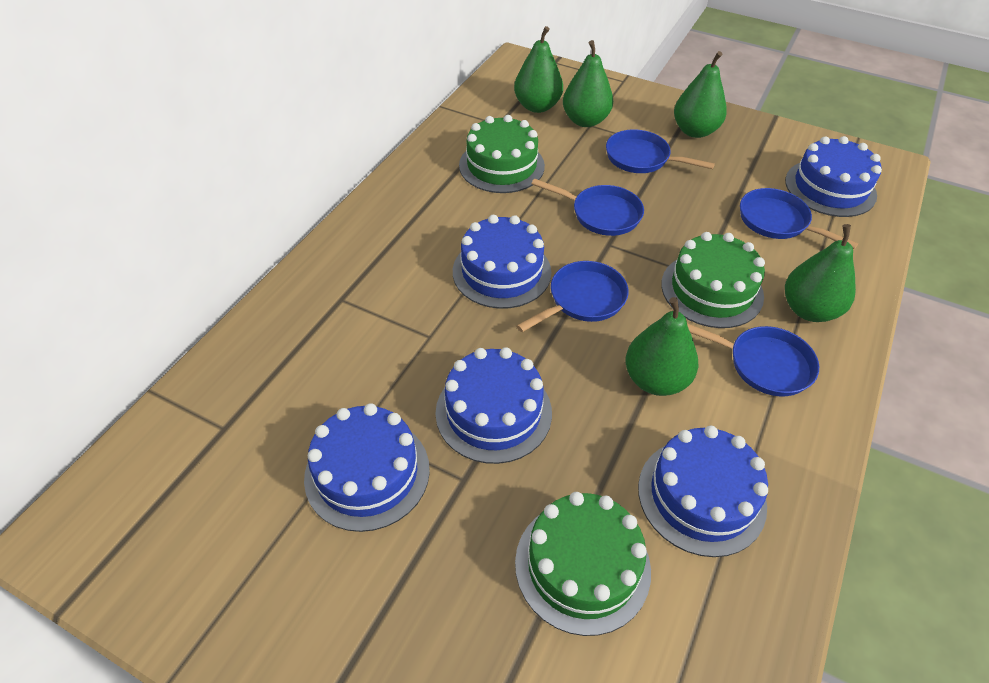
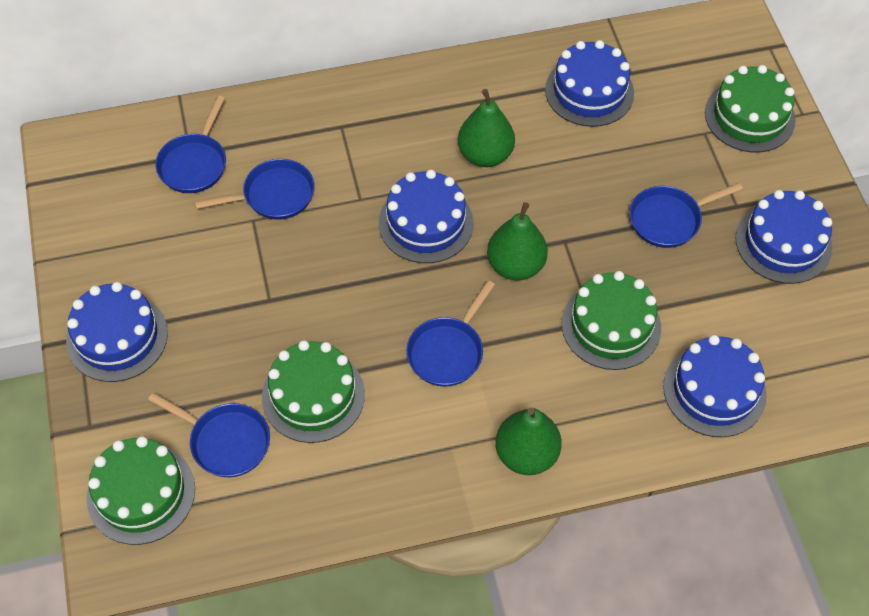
green cake: 3 -> 4
green pear: 5 -> 3

